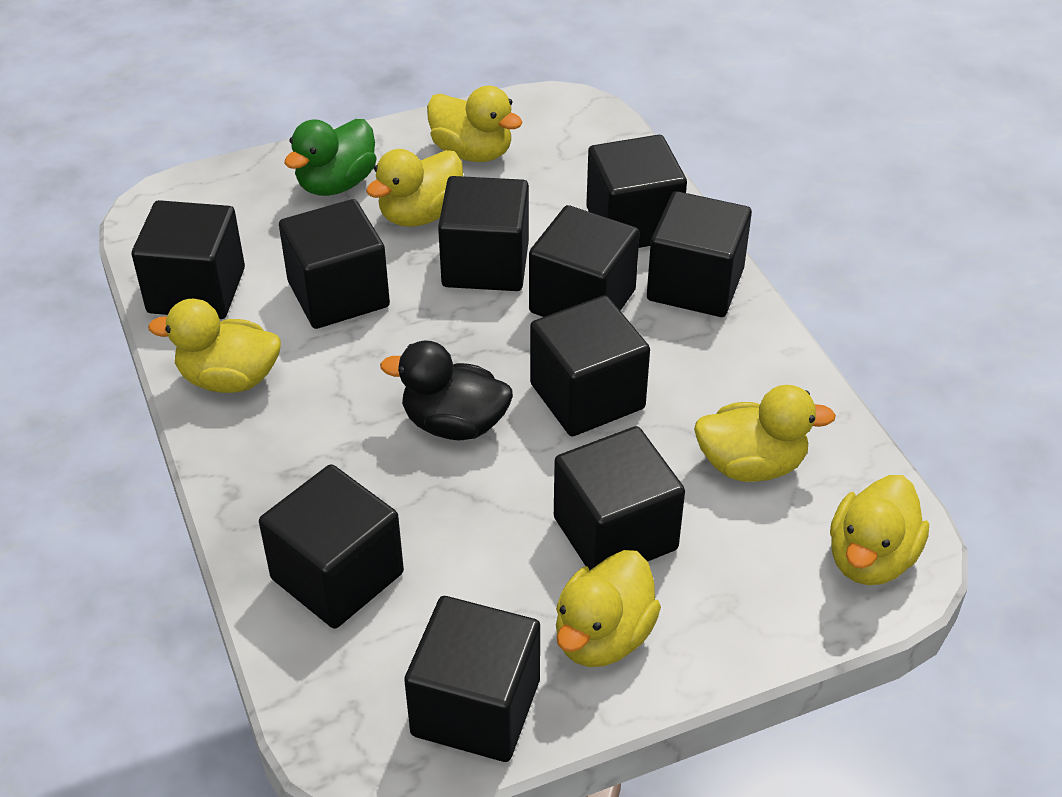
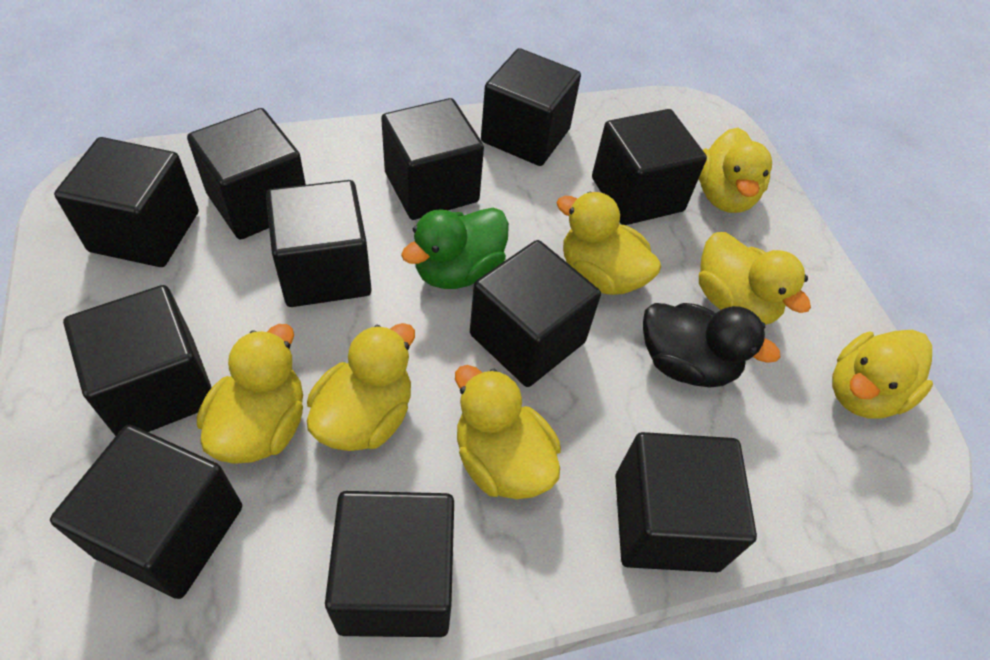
black cube: 10 -> 11
yellow duck: 6 -> 7

